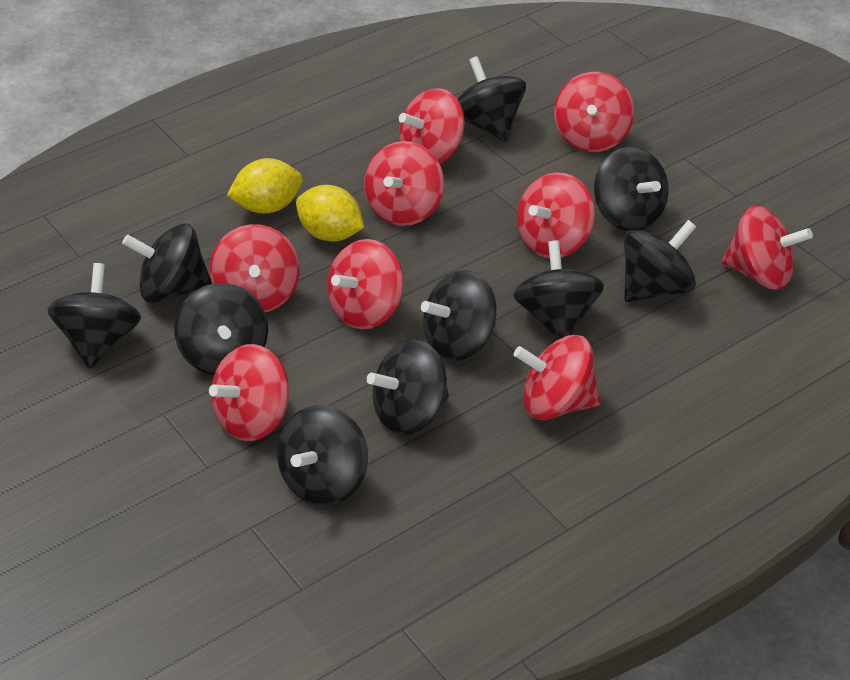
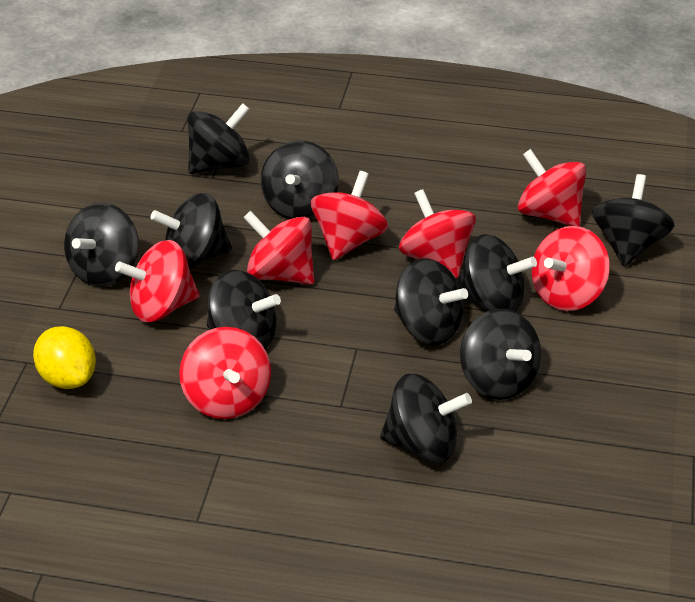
red spinning top: 9 -> 7
yellow lemon: 2 -> 1

